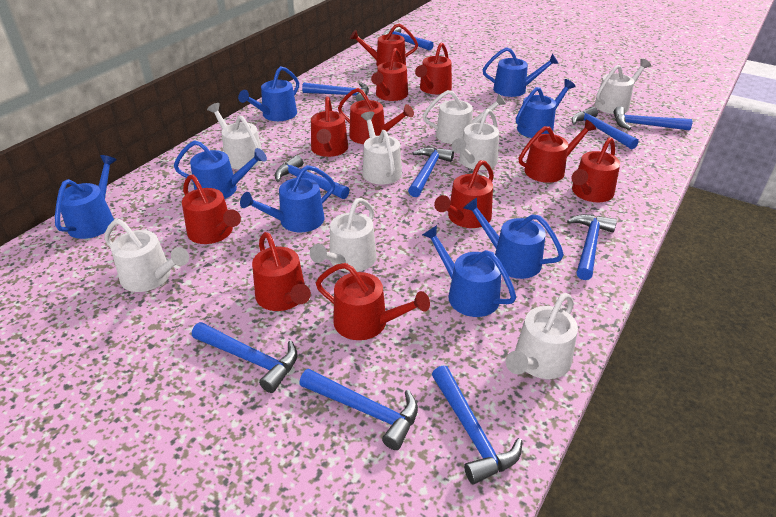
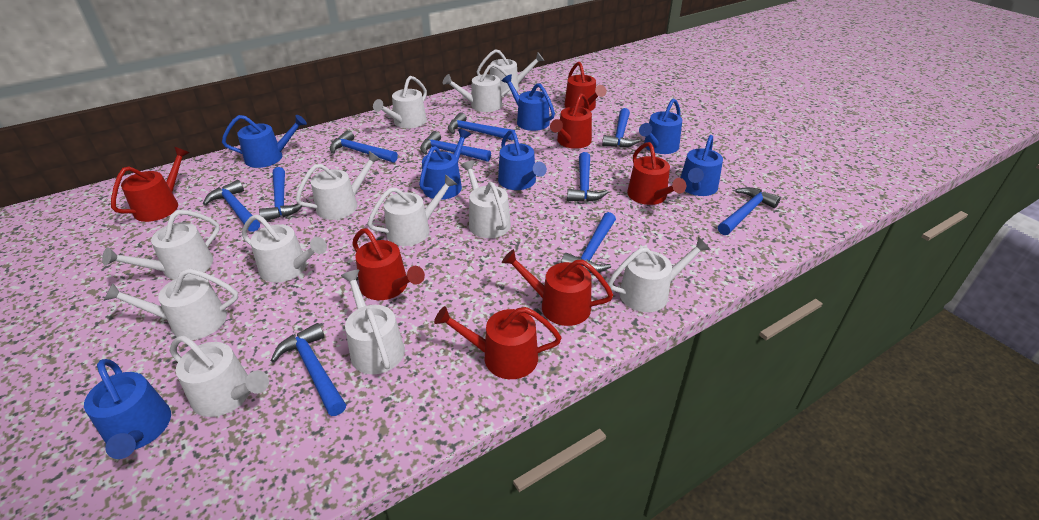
blue watering can: 8 -> 7
red watering can: 11 -> 7
white watering can: 8 -> 12

